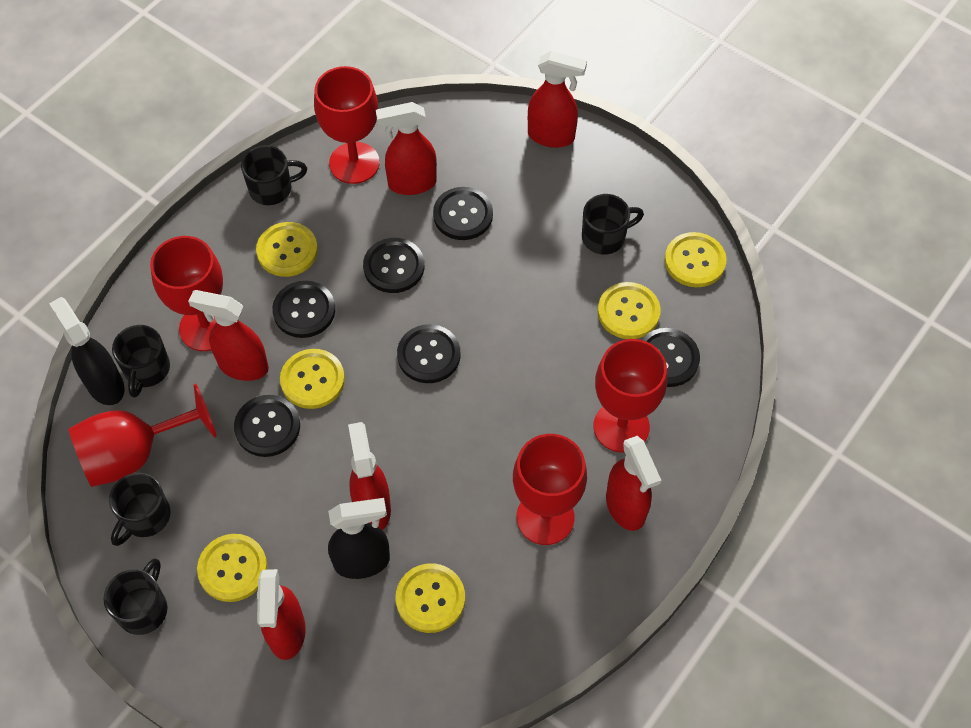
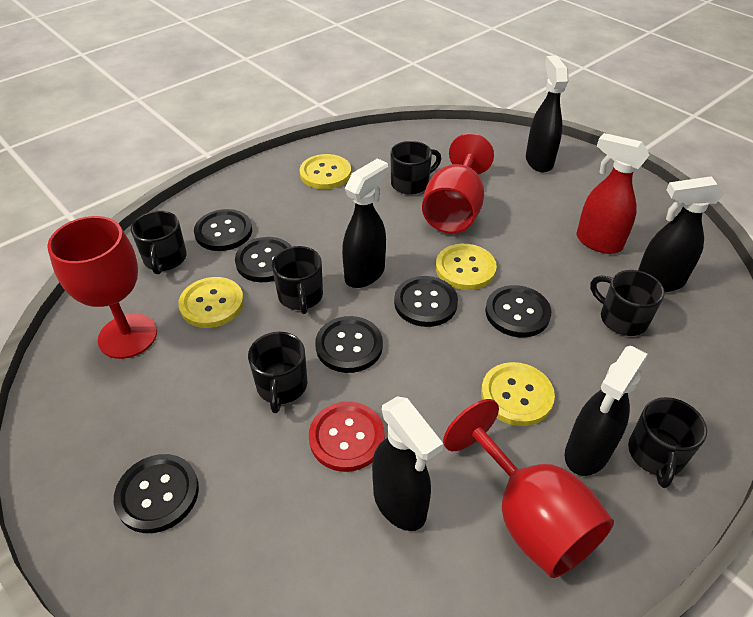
black mug: 5 -> 6
black spray bottle: 2 -> 5
red button: 0 -> 1
red goblet: 5 -> 3
red spray bottle: 6 -> 1
yellow button: 6 -> 4

